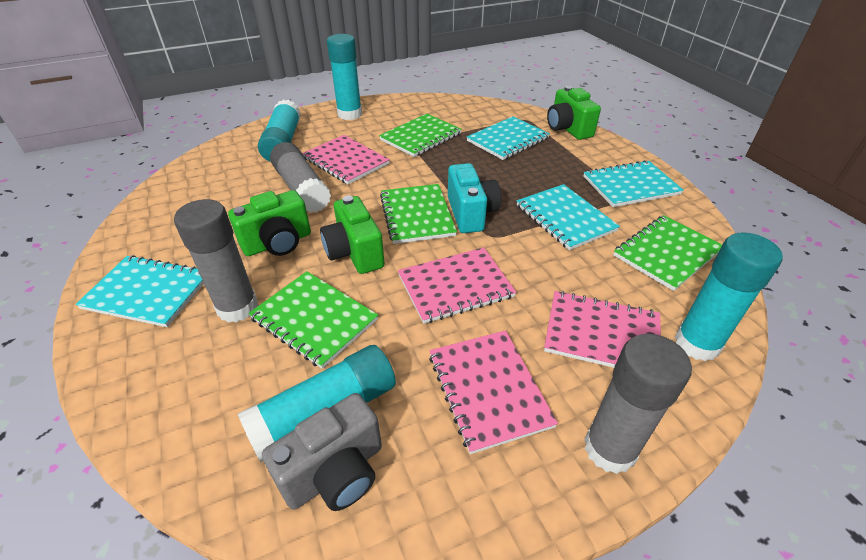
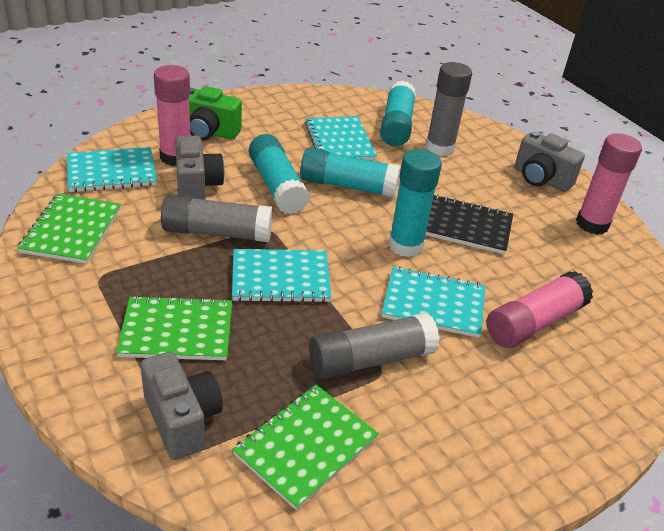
black notebook: 0 -> 1
green camera: 3 -> 1
green notebook: 4 -> 3
grey camera: 1 -> 3
pink glue stick: 0 -> 3
pink notebook: 4 -> 0
turquoise camera: 1 -> 0

